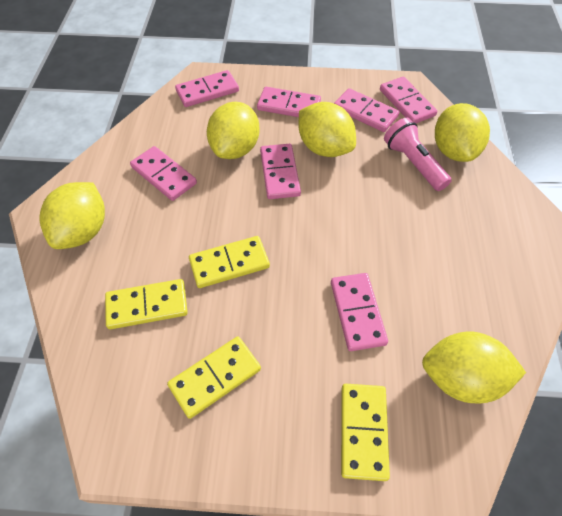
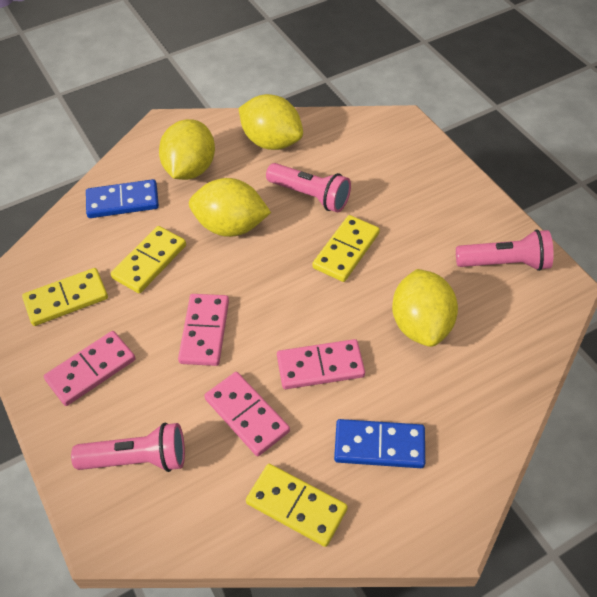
blue domino: 0 -> 2
pink domino: 7 -> 4
pink flashlight: 1 -> 3
yellow lemon: 5 -> 4

